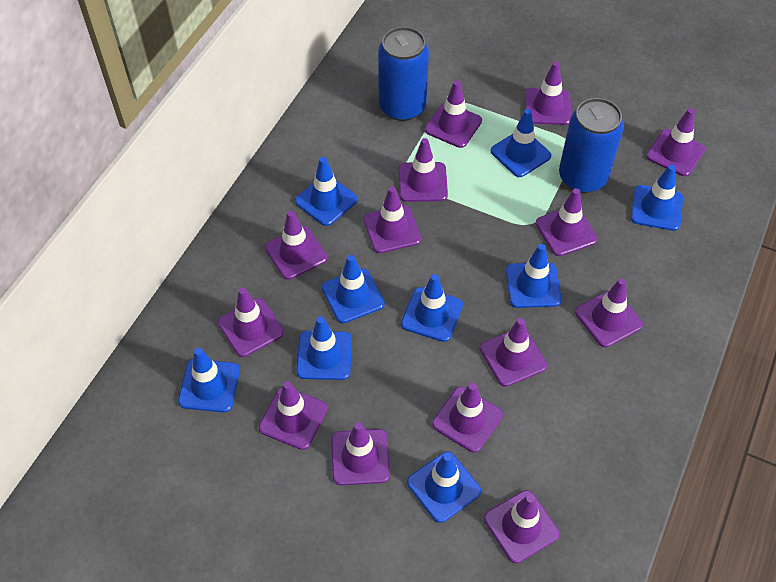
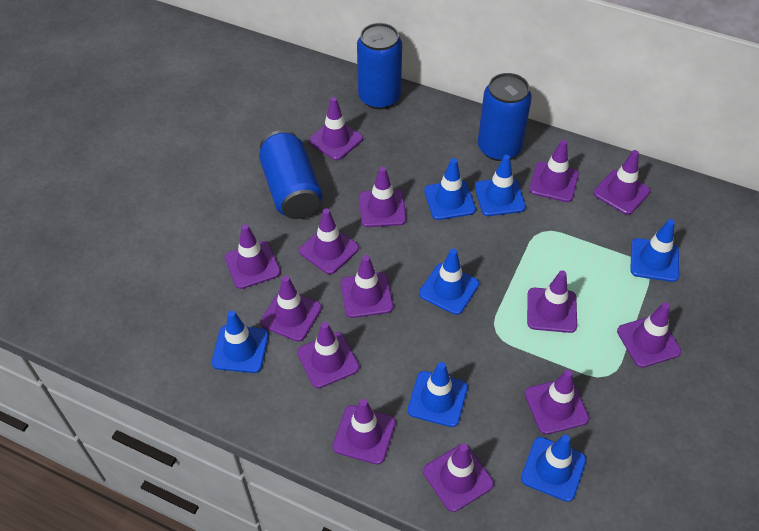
blue can: 2 -> 3
blue traffic cone: 9 -> 7

